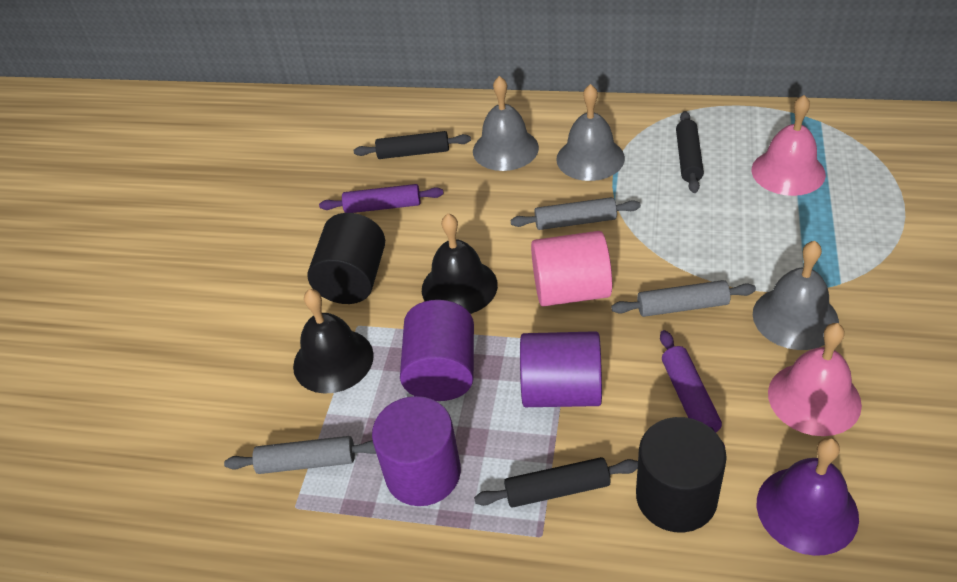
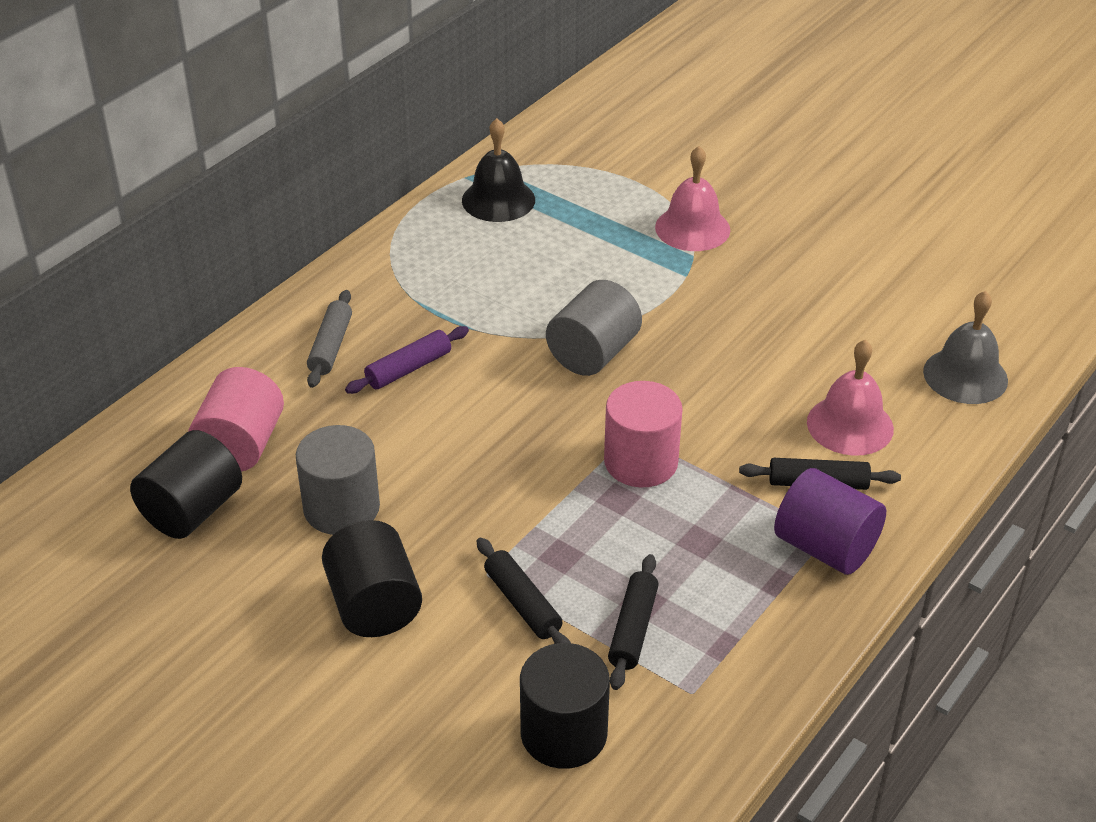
black bell: 2 -> 1
black cylinder: 2 -> 3
grey bell: 3 -> 1
grey cylinder: 0 -> 2
grey rolling pin: 3 -> 1
pink cylinder: 1 -> 2
purple bell: 1 -> 0
purple cylinder: 3 -> 1
purple rolling pin: 2 -> 1

